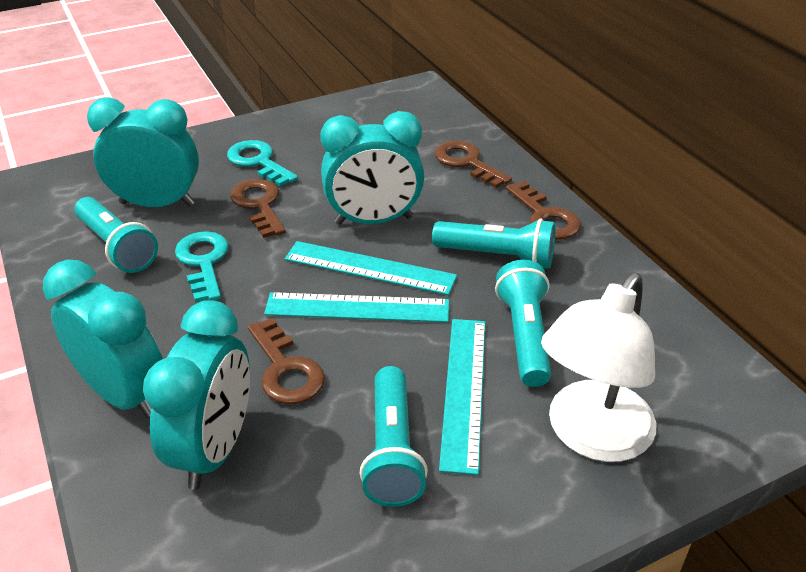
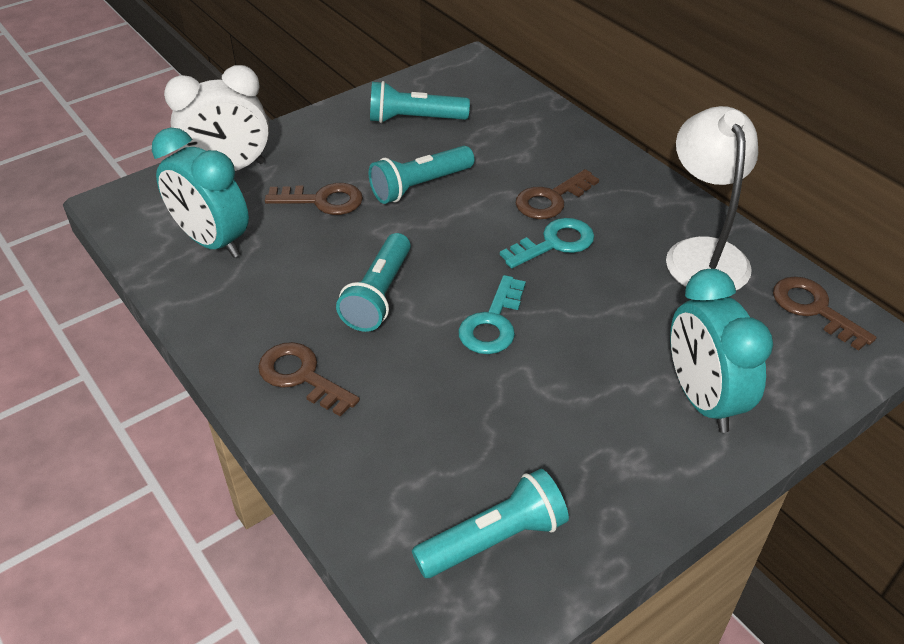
turquoise clock: 4 -> 2
turquoise ruler: 3 -> 0
white clock: 0 -> 1

